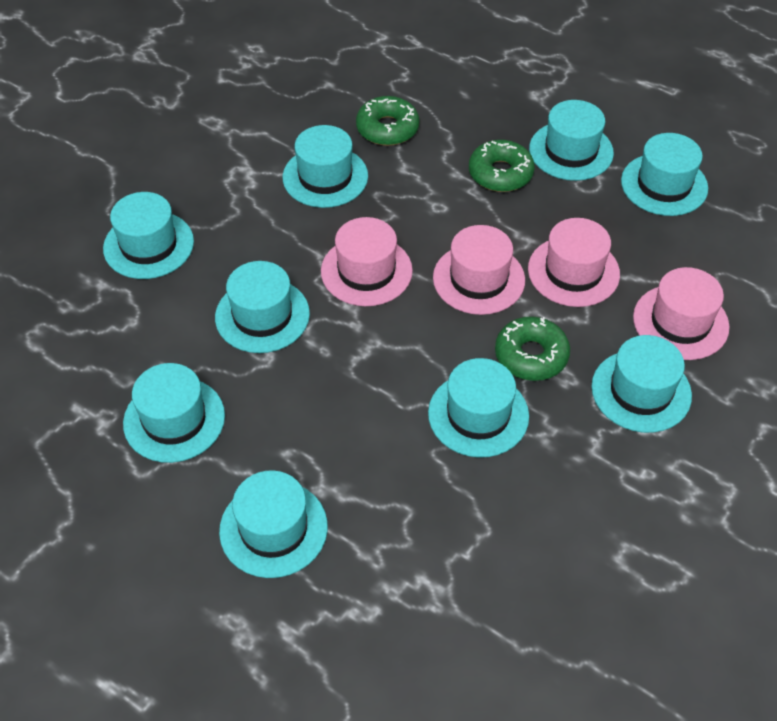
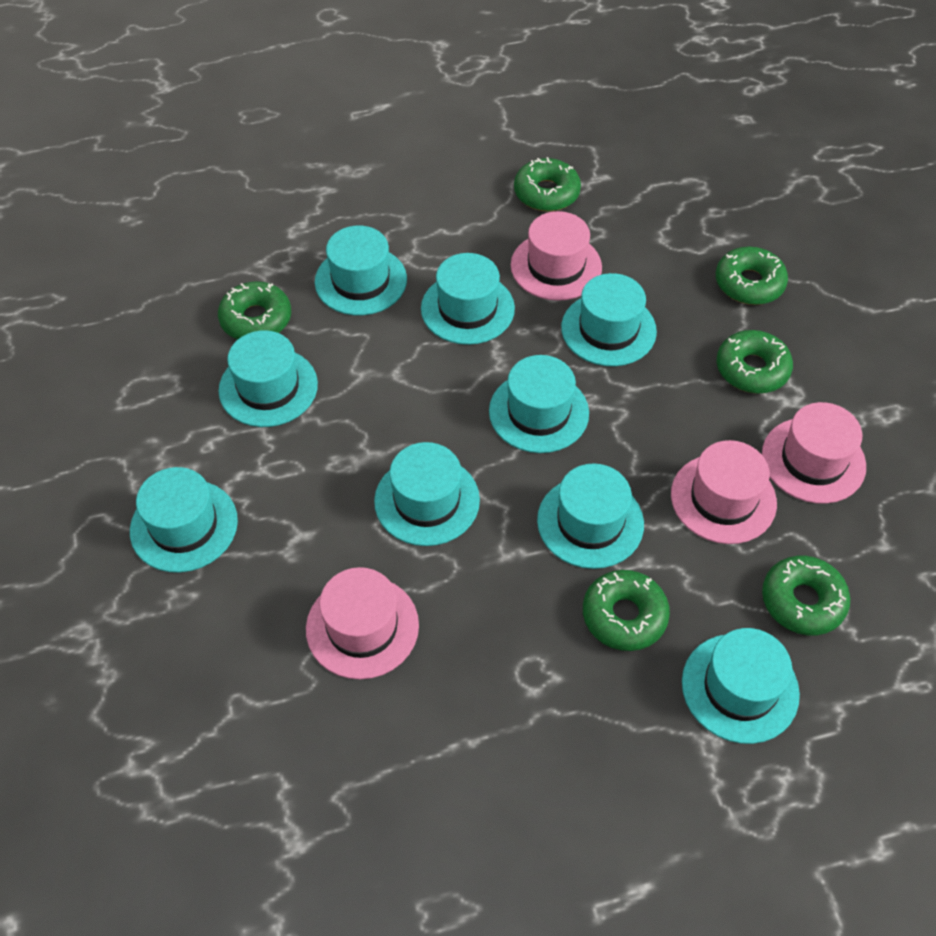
green donut: 3 -> 6

